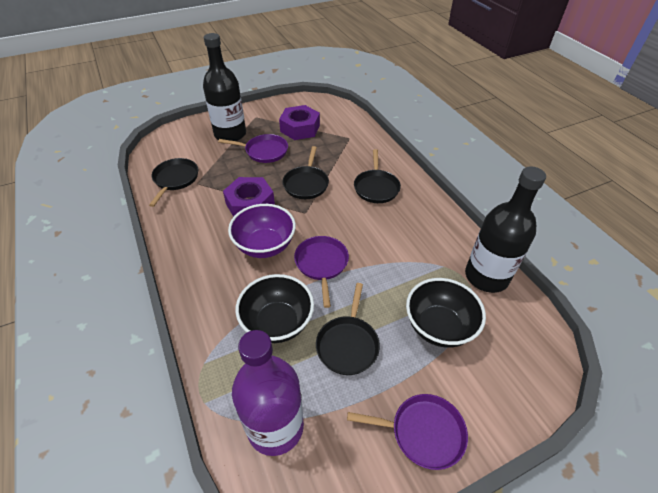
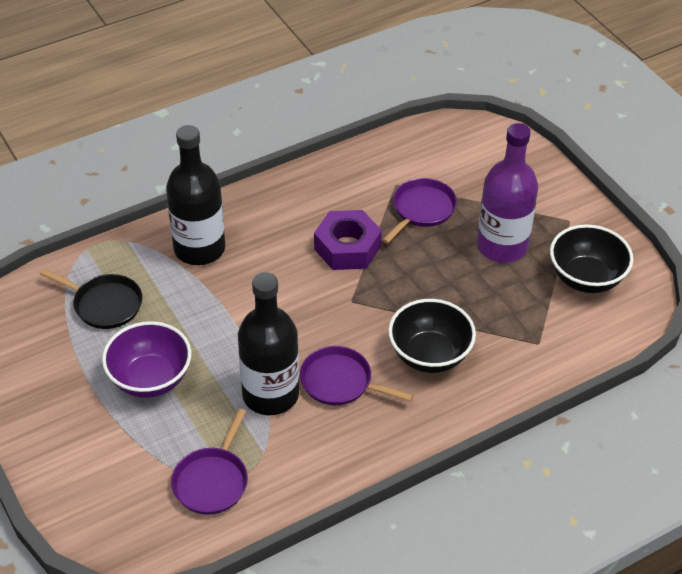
black pan: 4 -> 1
purple nut: 2 -> 1

